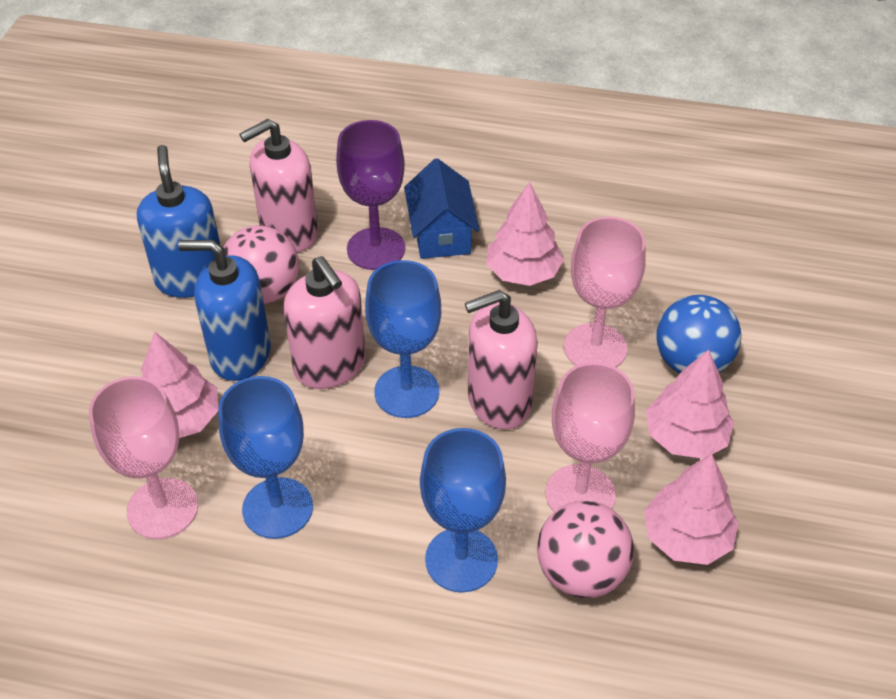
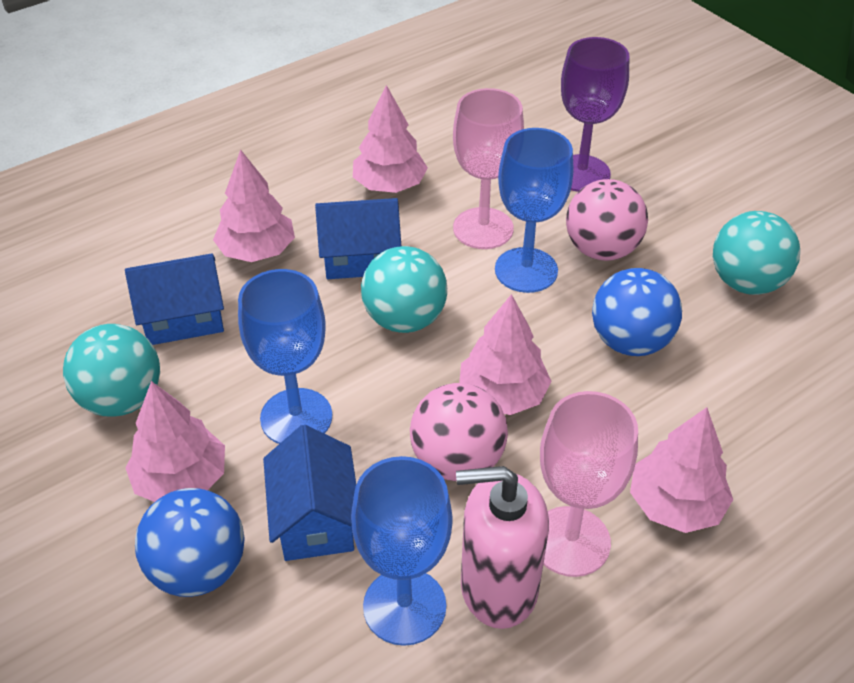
blue ball: 1 -> 2
blue house: 1 -> 3
blue soap dispenser: 2 -> 0
pink goblet: 3 -> 2
pink soap dispenser: 3 -> 1
pink tree: 4 -> 5
turquoise ball: 0 -> 3

